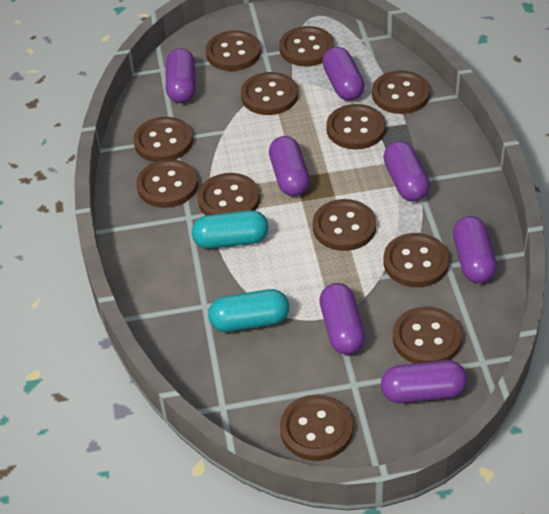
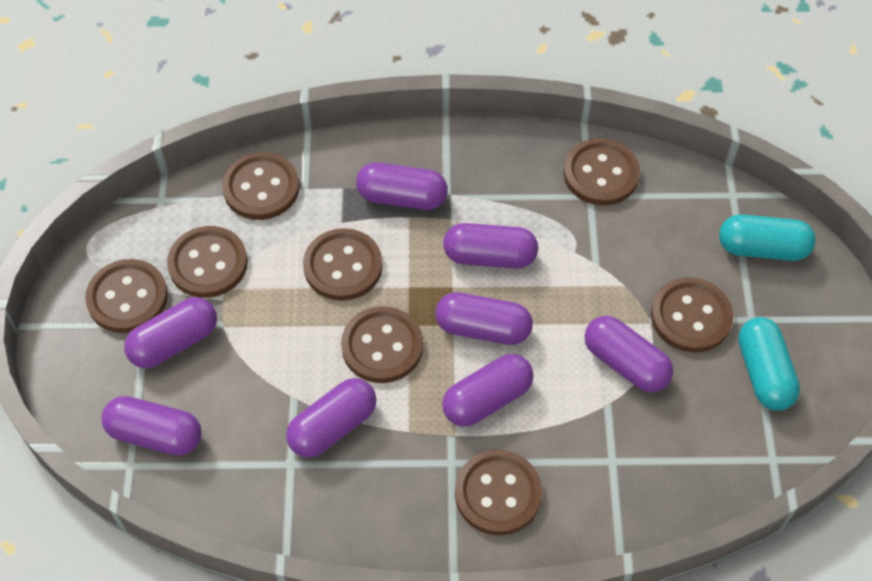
brown button: 12 -> 8
purple capsule: 7 -> 8

